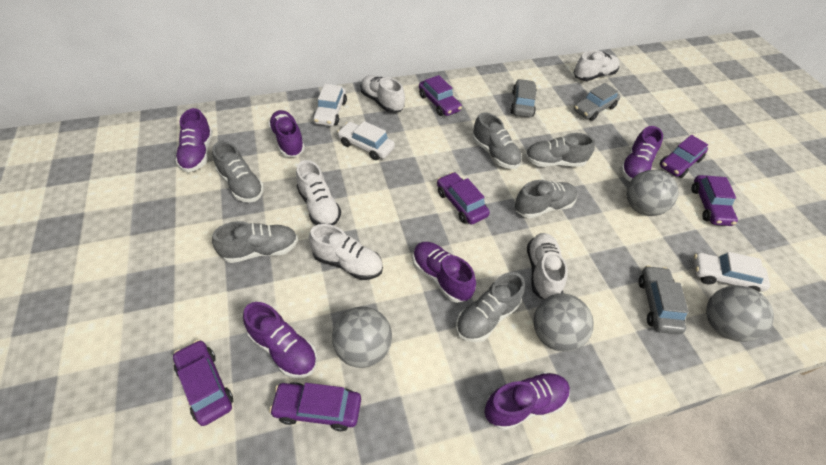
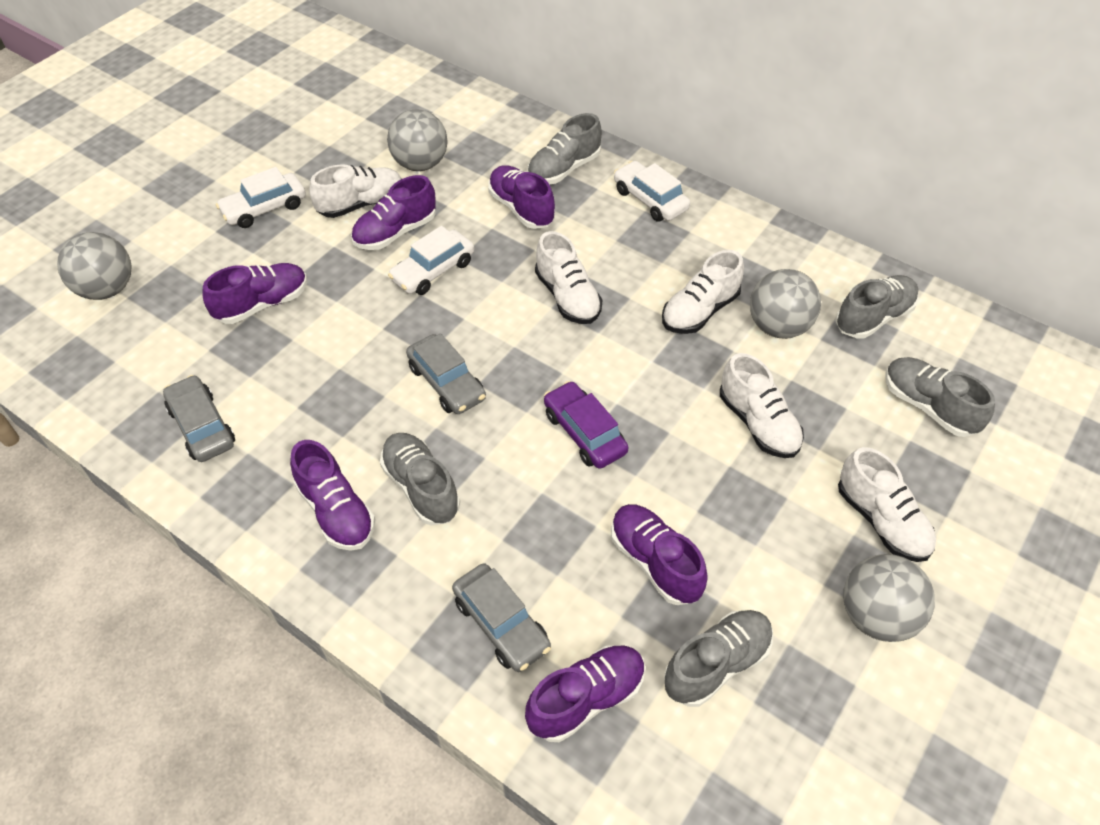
grey shoe: 6 -> 5
purple car: 6 -> 1

